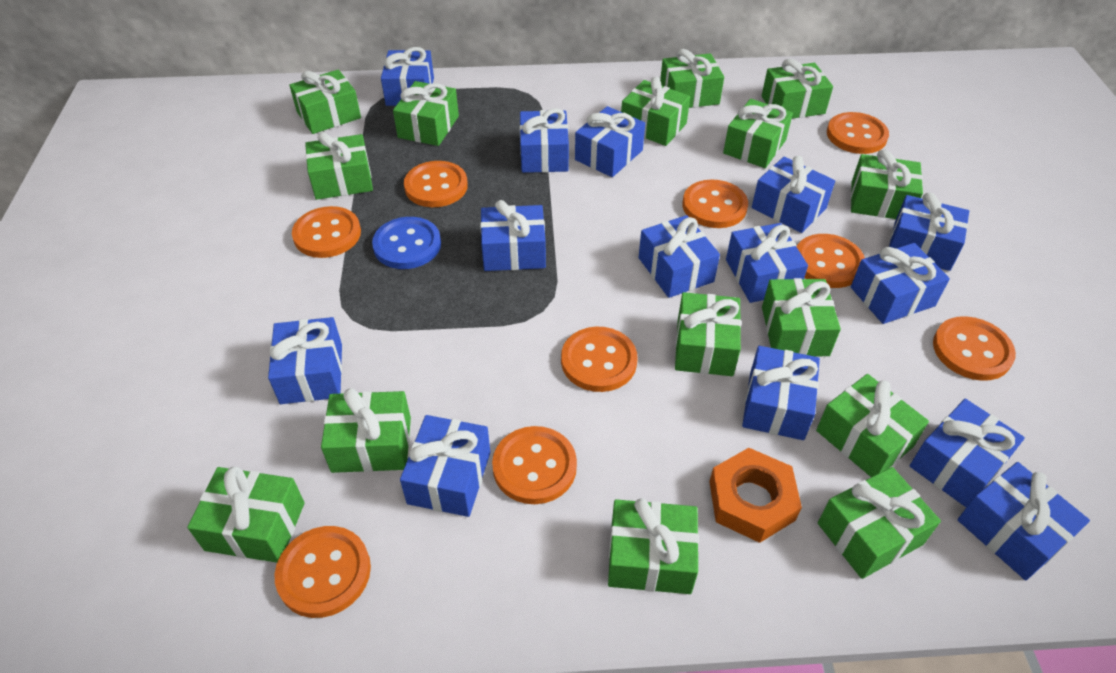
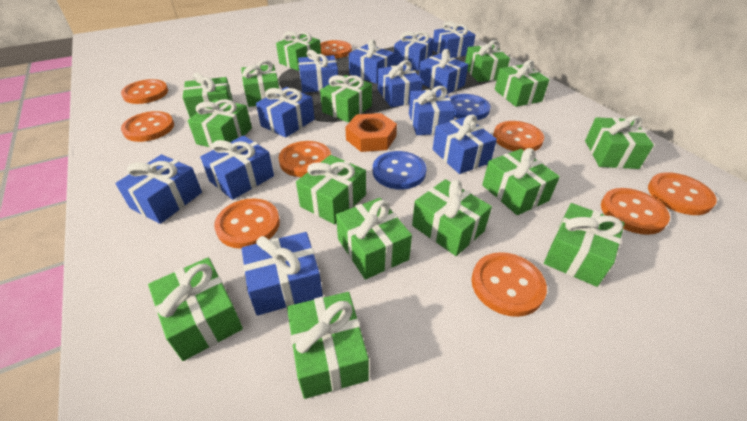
blue button: 1 -> 2
blue gift: 14 -> 12

